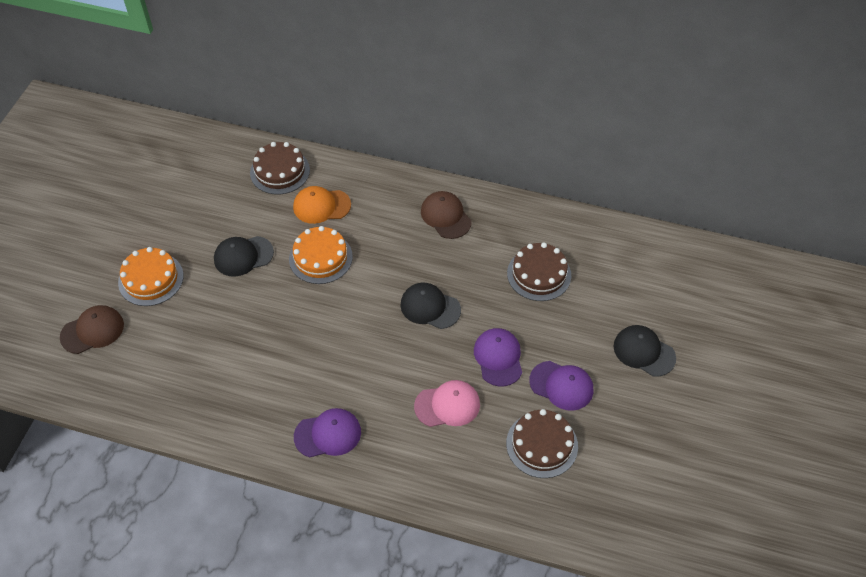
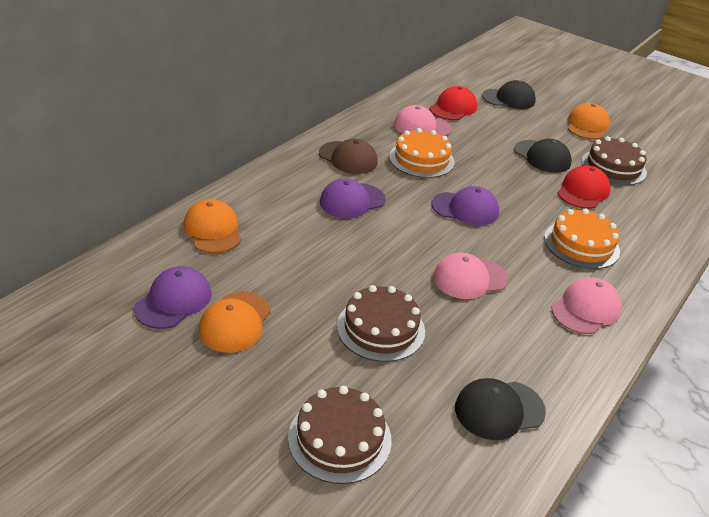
brown cap: 2 -> 1
orange cap: 1 -> 3
pink cap: 1 -> 3
red cap: 0 -> 2

